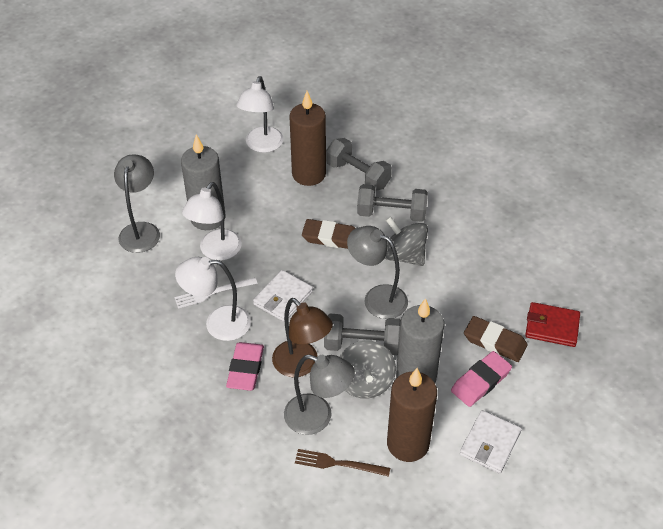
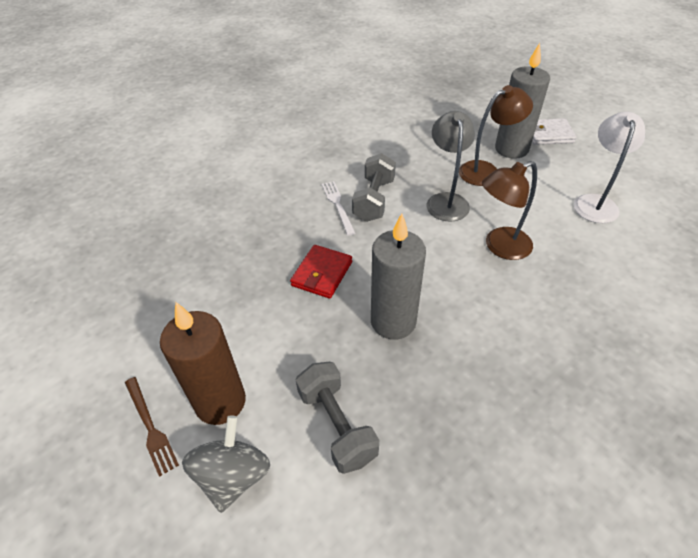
brown candle: 2 -> 1
brown eraser: 2 -> 0
brown lamp: 1 -> 2
grey dumbbell: 3 -> 2
grey lamp: 3 -> 1
grey spinning top: 2 -> 1
pink eraser: 2 -> 0
white lamp: 3 -> 1
white wallet: 2 -> 1

